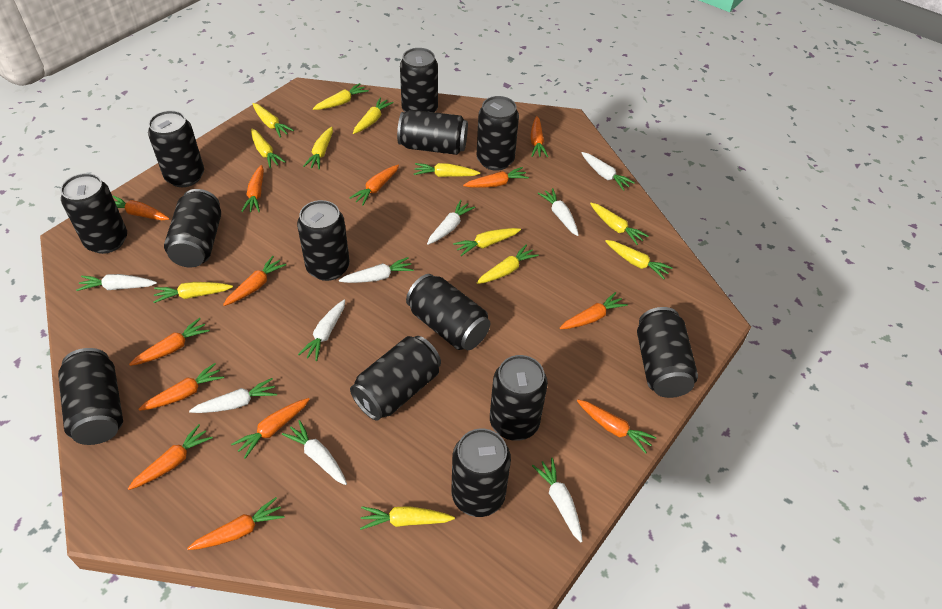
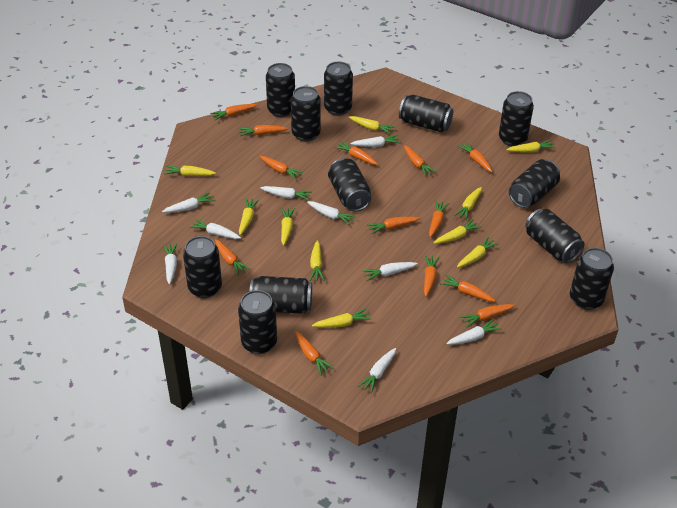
black can: 13 -> 12
yellow carrot: 12 -> 10

